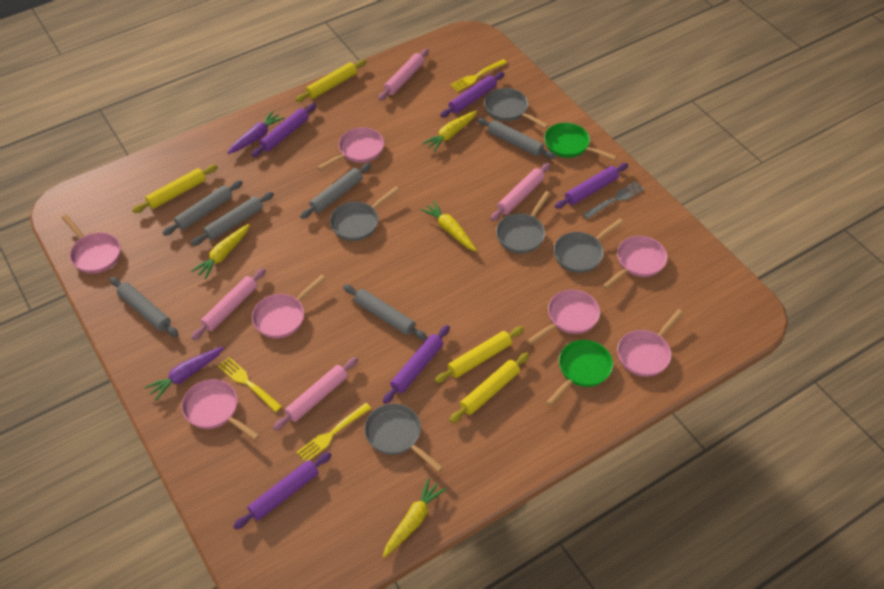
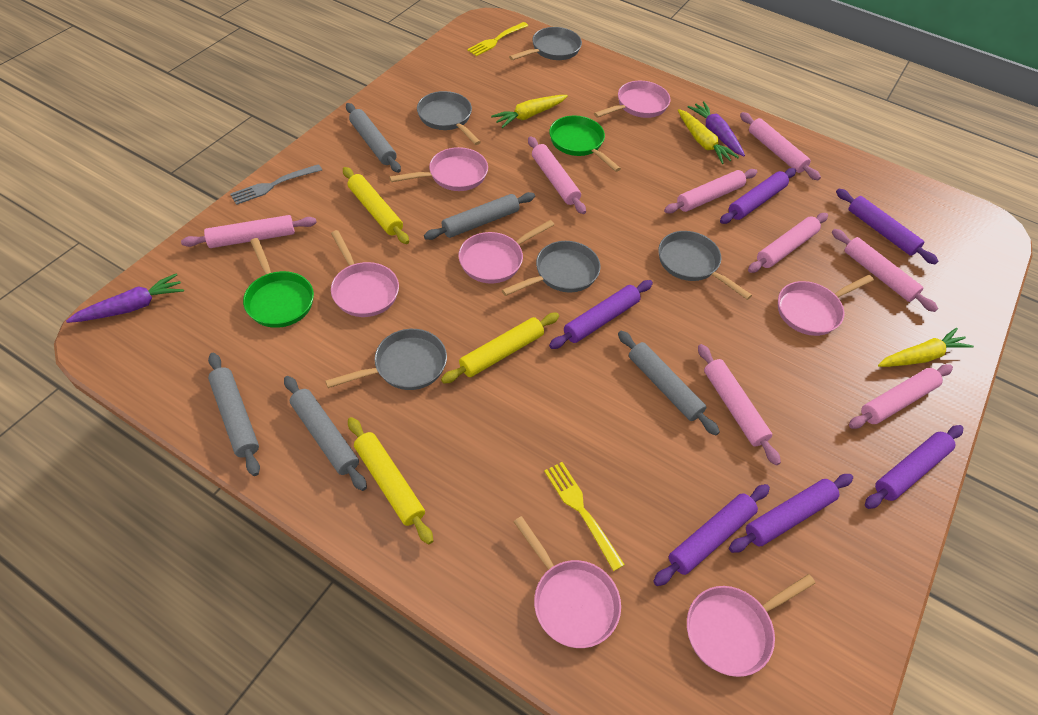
grey rolling pin: 6 -> 5
pink rolling pin: 4 -> 8
purple rolling pin: 5 -> 6
yellow carrot: 4 -> 3
yellow fork: 3 -> 2
yellow rolling pin: 4 -> 3

